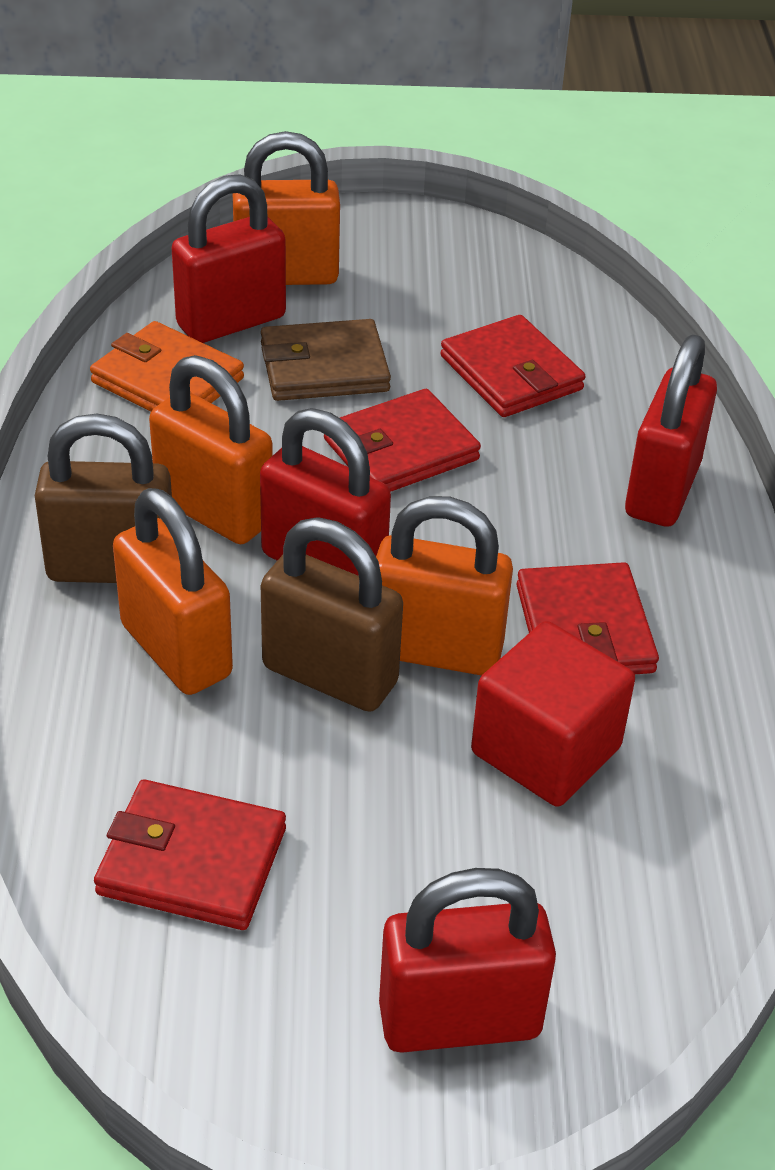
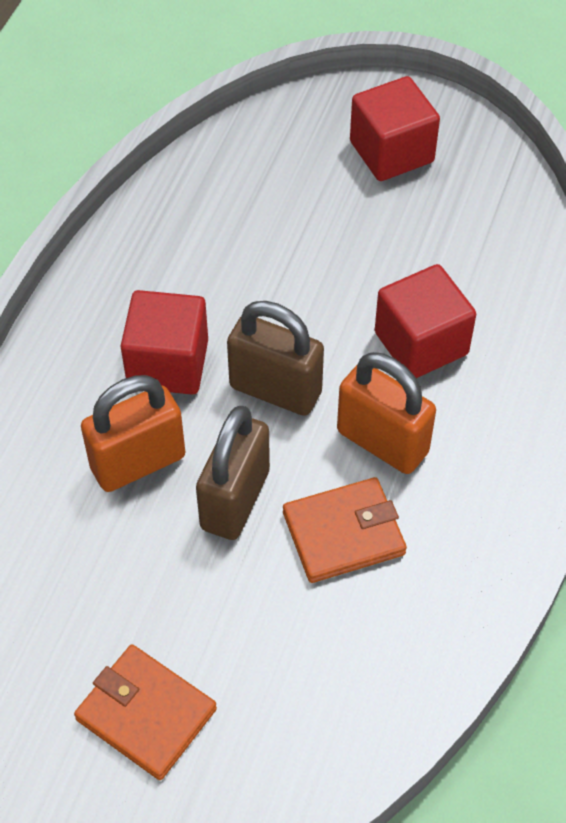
brown wallet: 1 -> 0
orange padlock: 4 -> 2
orange wallet: 1 -> 2
red cube: 1 -> 3
red padlock: 4 -> 0
red wallet: 4 -> 0

